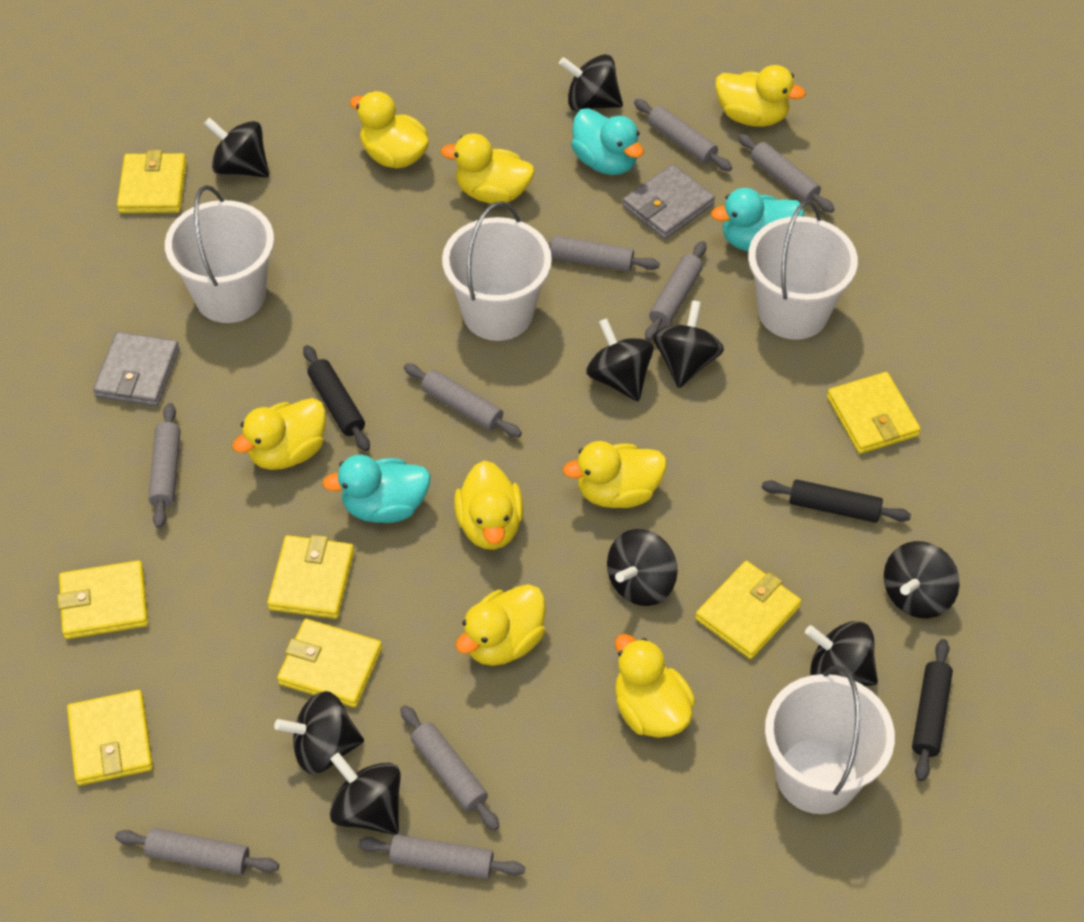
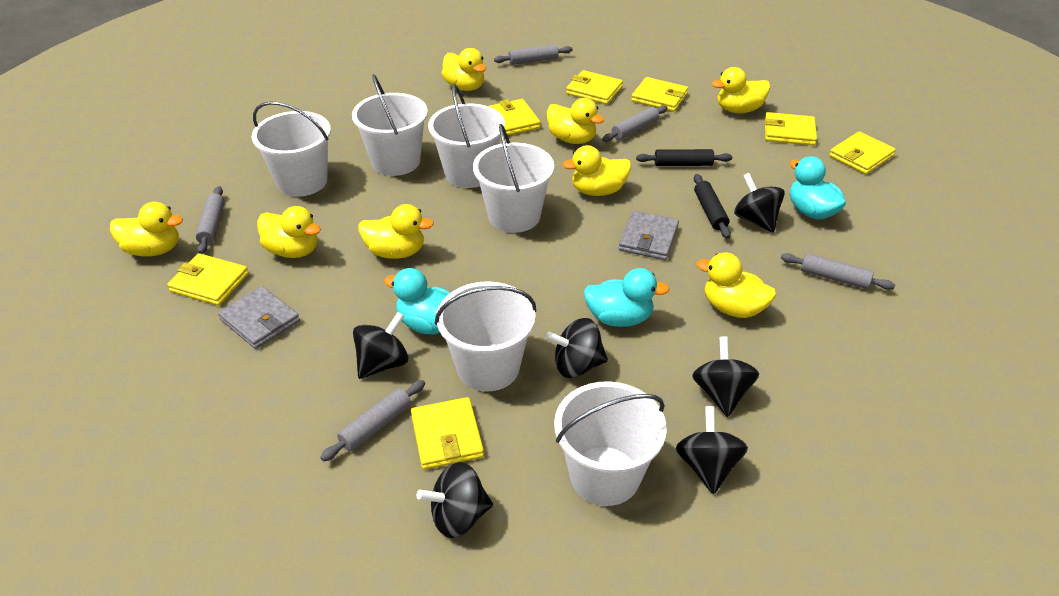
black rolling pin: 3 -> 2
black spinning top: 9 -> 6
grey rolling pin: 9 -> 5
white bucket: 4 -> 6

